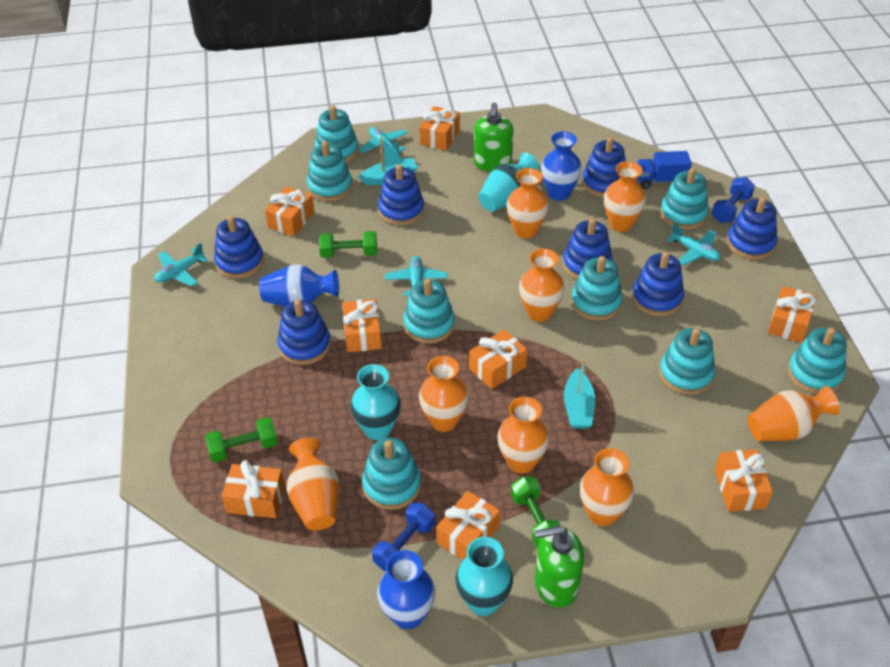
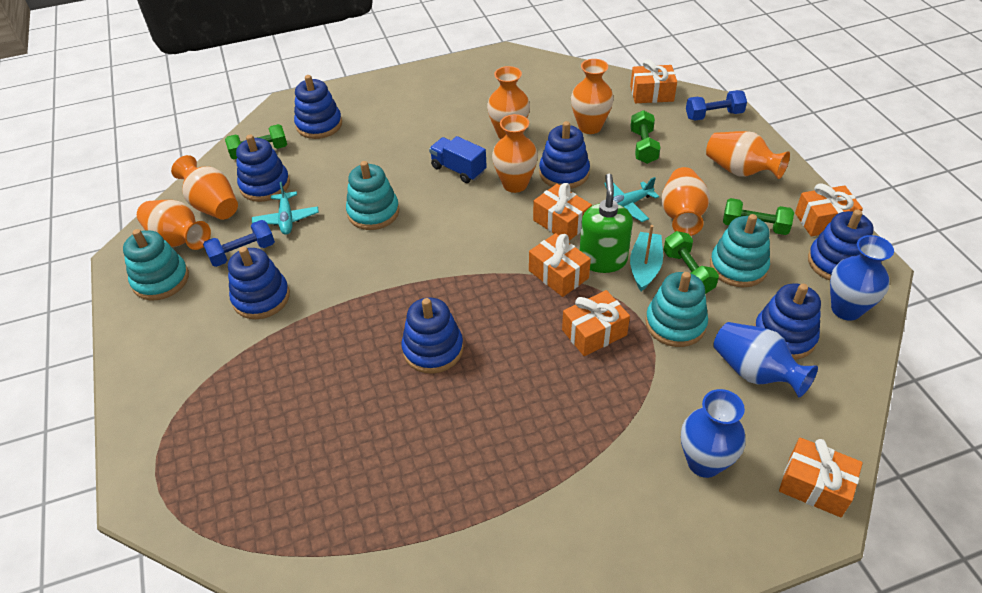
green dumbbell: 3 -> 4
green soap dispenser: 2 -> 1
orange gift: 8 -> 6
orange vase: 8 -> 7
turquoise boat: 2 -> 1
turquoise plane: 4 -> 2
turquoise stacking toy: 8 -> 4
turquoise vase: 3 -> 0

